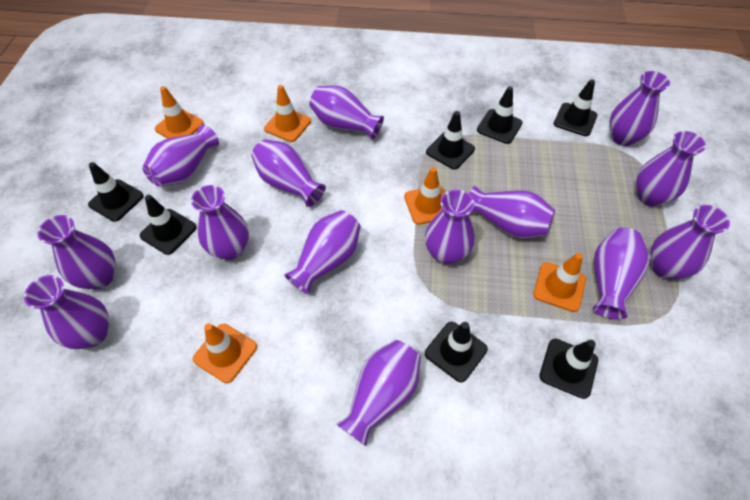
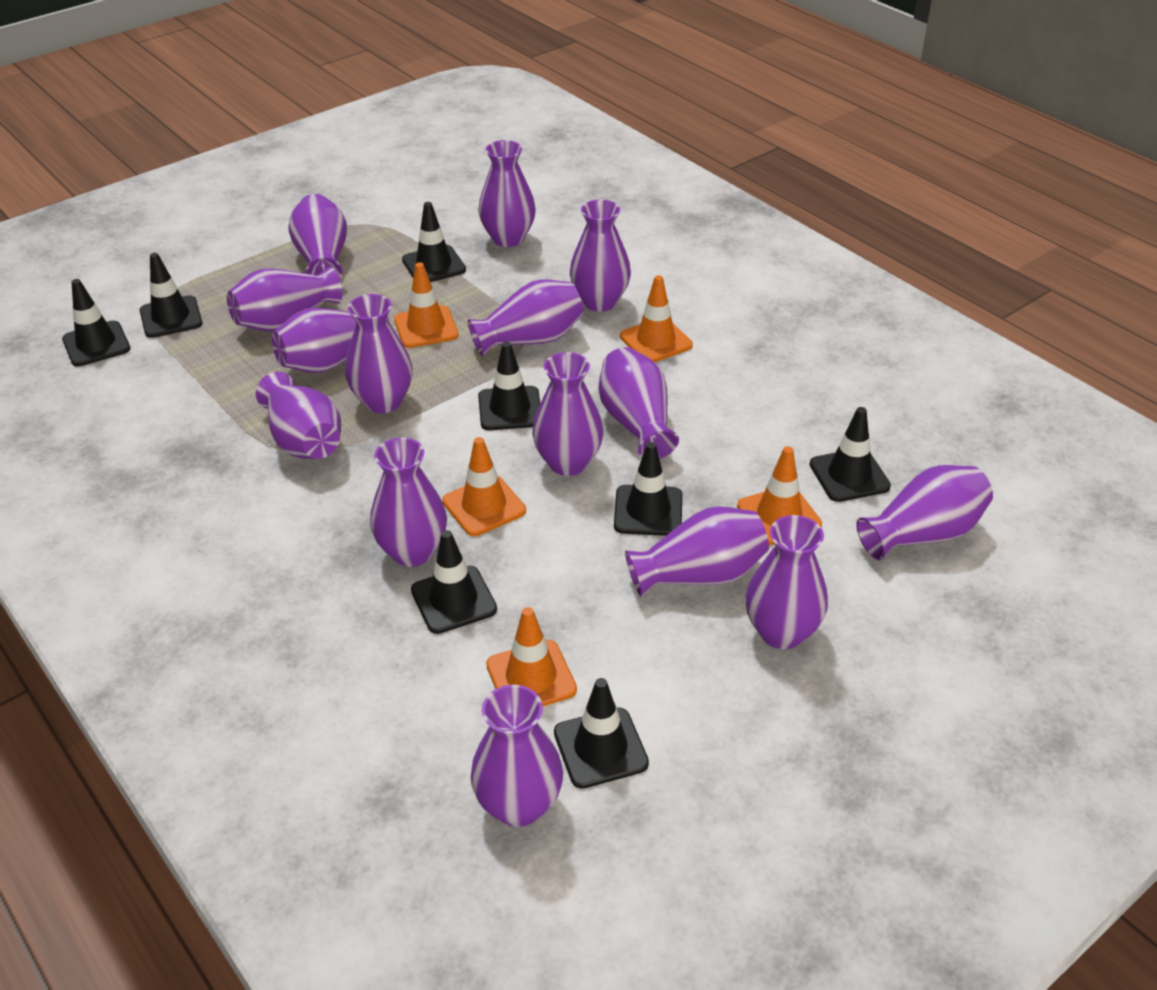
black traffic cone: 7 -> 8
purple vase: 14 -> 15

